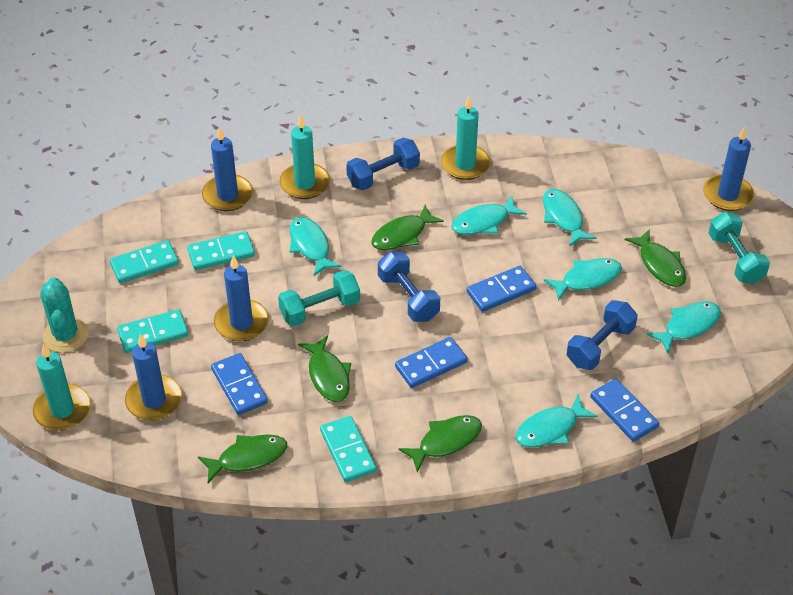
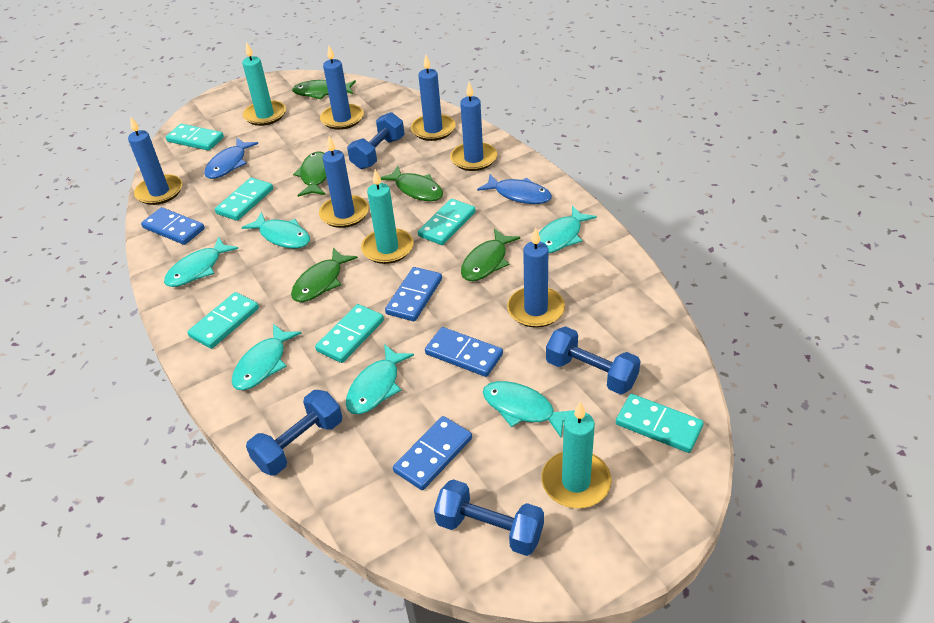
blue candle: 4 -> 6
blue dumbbell: 3 -> 4
blue fish: 0 -> 2
turquoise cactus: 1 -> 0
turquoise domino: 4 -> 6
turquoise dumbbell: 2 -> 0

